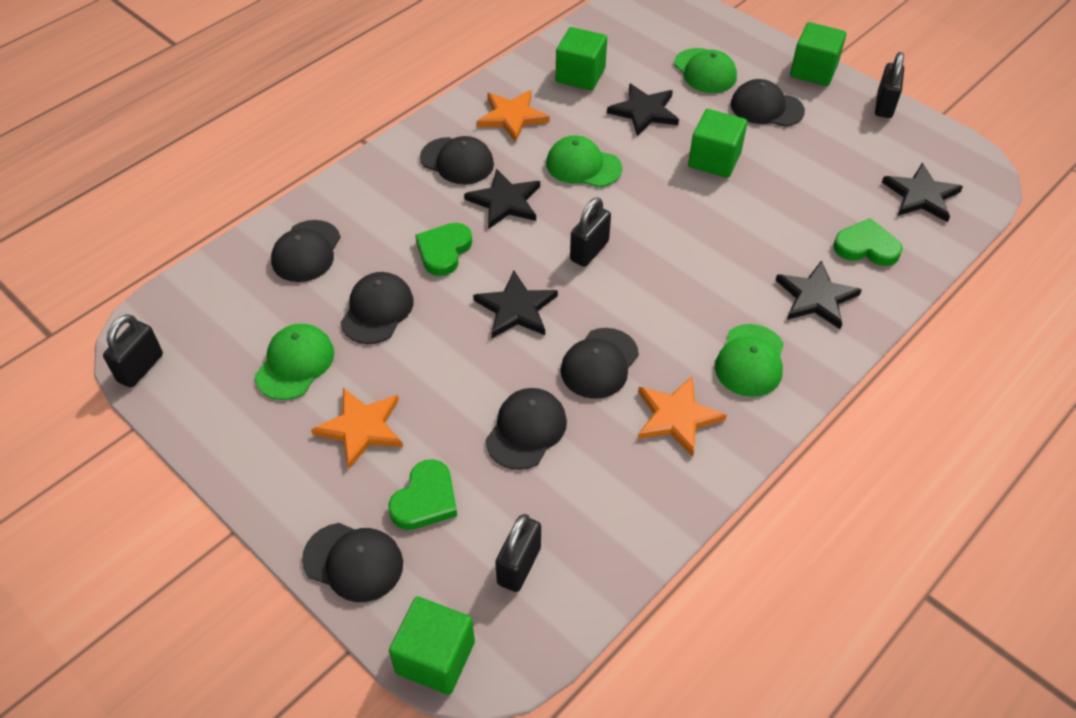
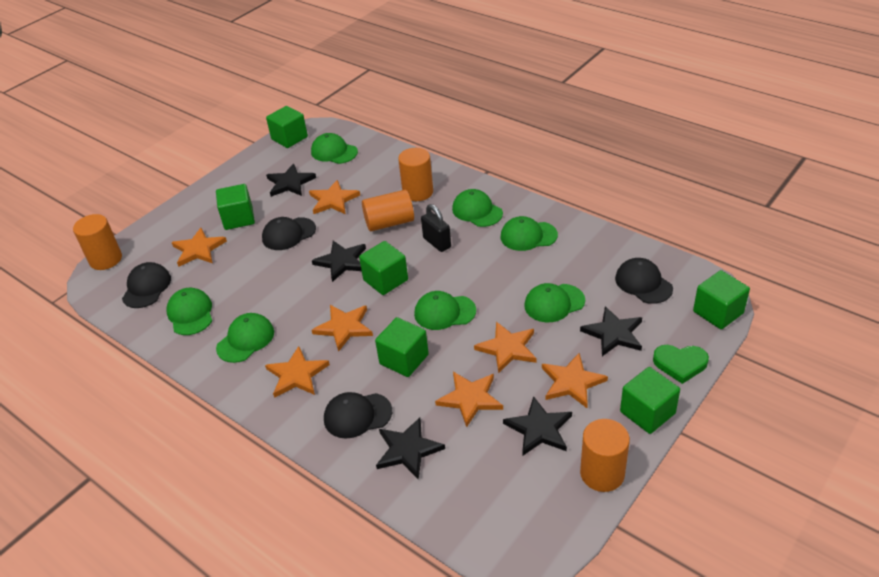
black cap: 7 -> 4
black padlock: 4 -> 1
green cap: 4 -> 7
green cube: 4 -> 6
green heart: 3 -> 1
orange cylinder: 0 -> 4
orange star: 3 -> 7

